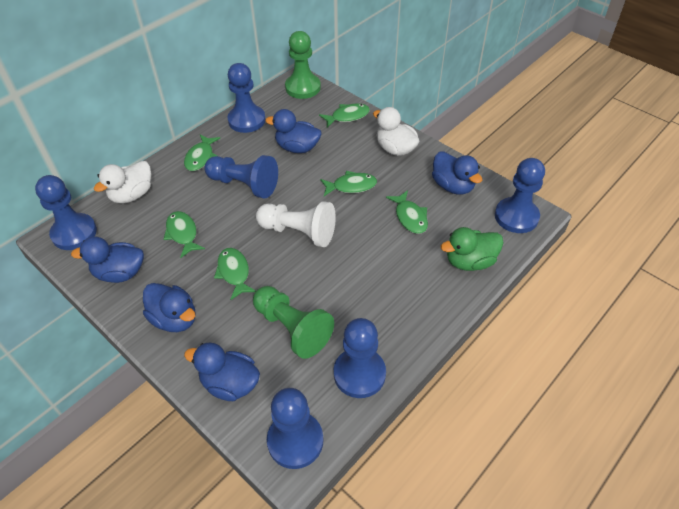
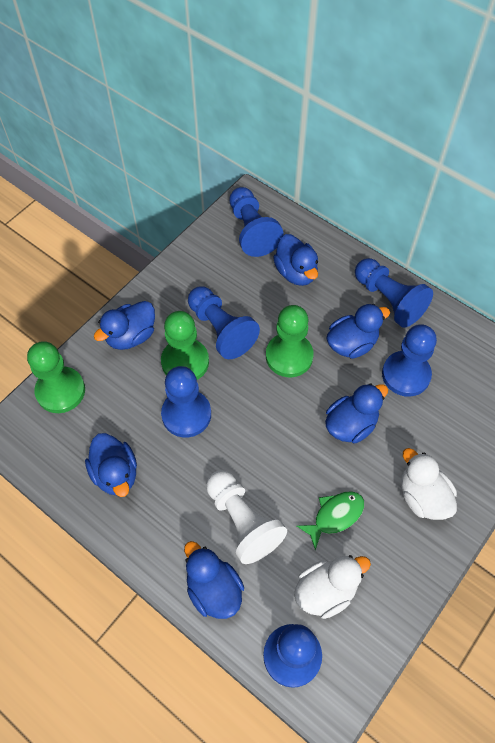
blue duck: 5 -> 6
green duck: 1 -> 0
green fish: 6 -> 1
green pawn: 2 -> 3

